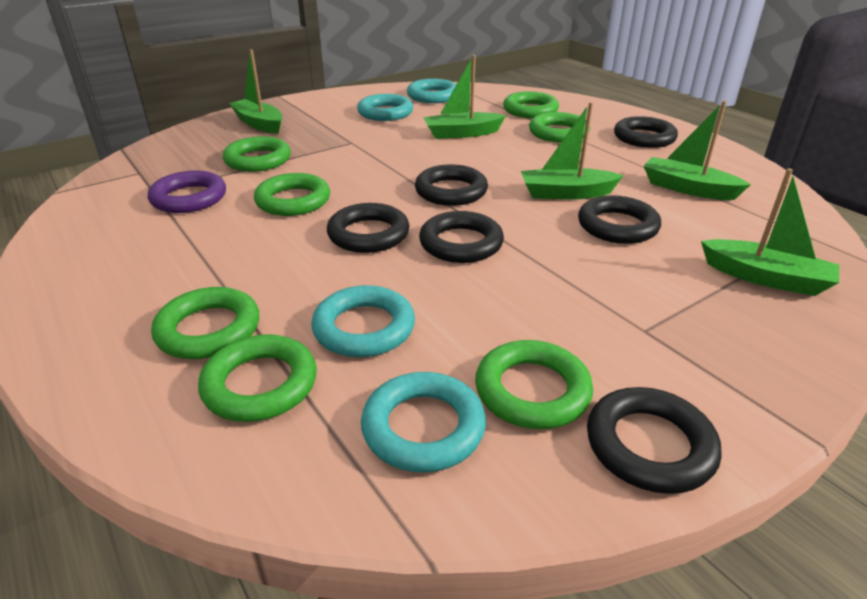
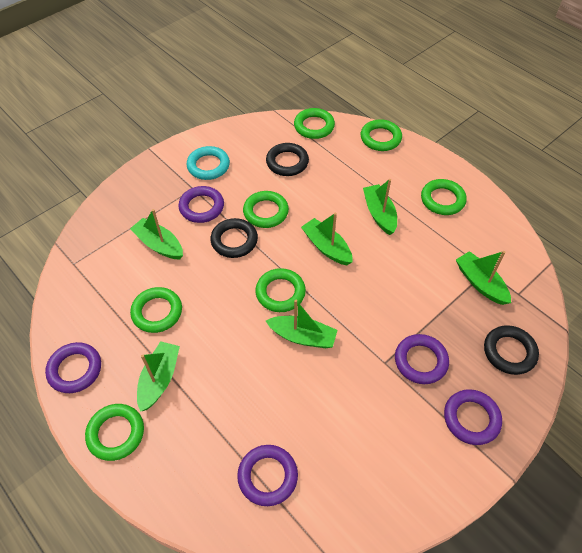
black ring: 6 -> 3
green boat: 5 -> 6
purple ring: 1 -> 5
turquoise ring: 4 -> 1

